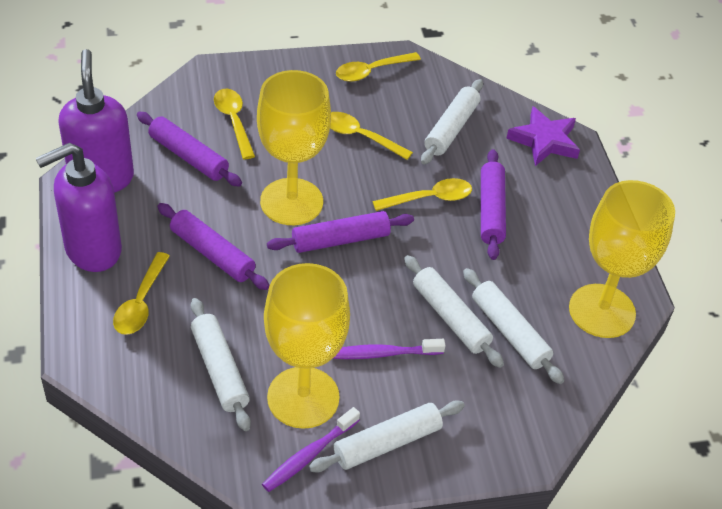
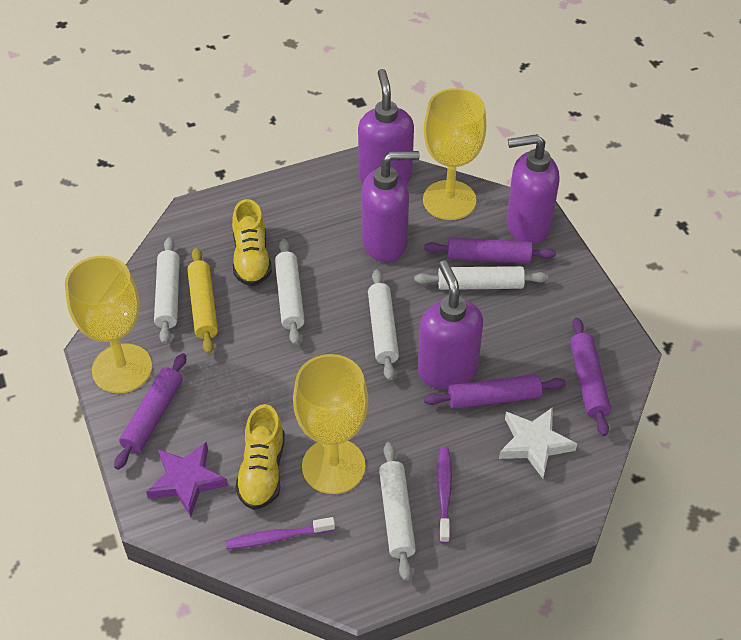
purple soap dispenser: 2 -> 4
white star: 0 -> 1
yellow rolling pin: 0 -> 1
yellow shoe: 0 -> 2
yellow spoon: 5 -> 0

